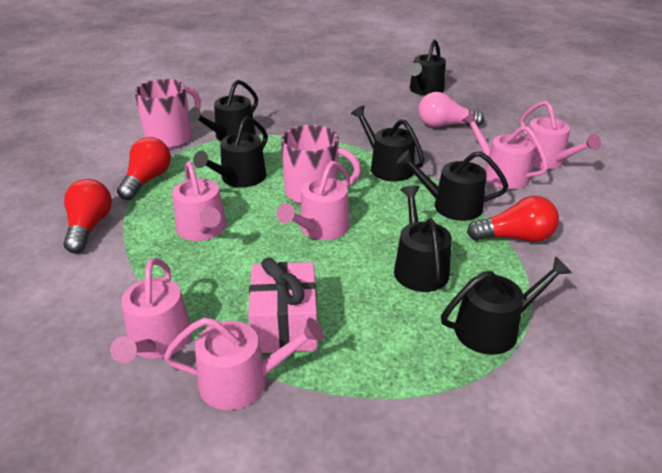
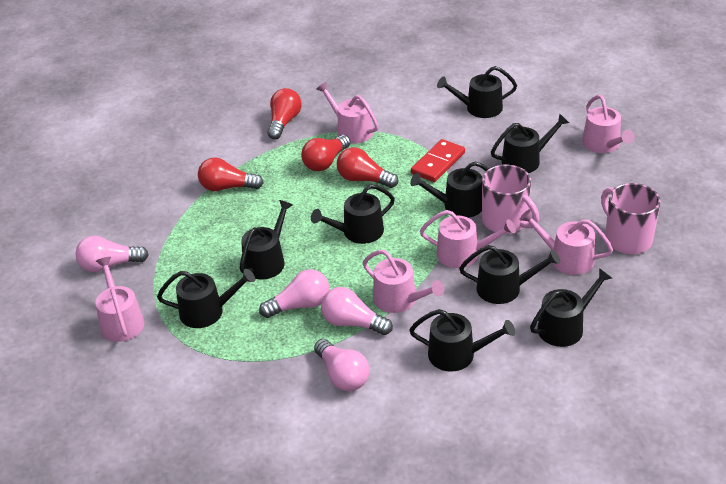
black watering can: 7 -> 9
pink gift: 1 -> 0
pink light bulb: 1 -> 4
red domino: 0 -> 1
red light bulb: 3 -> 4

